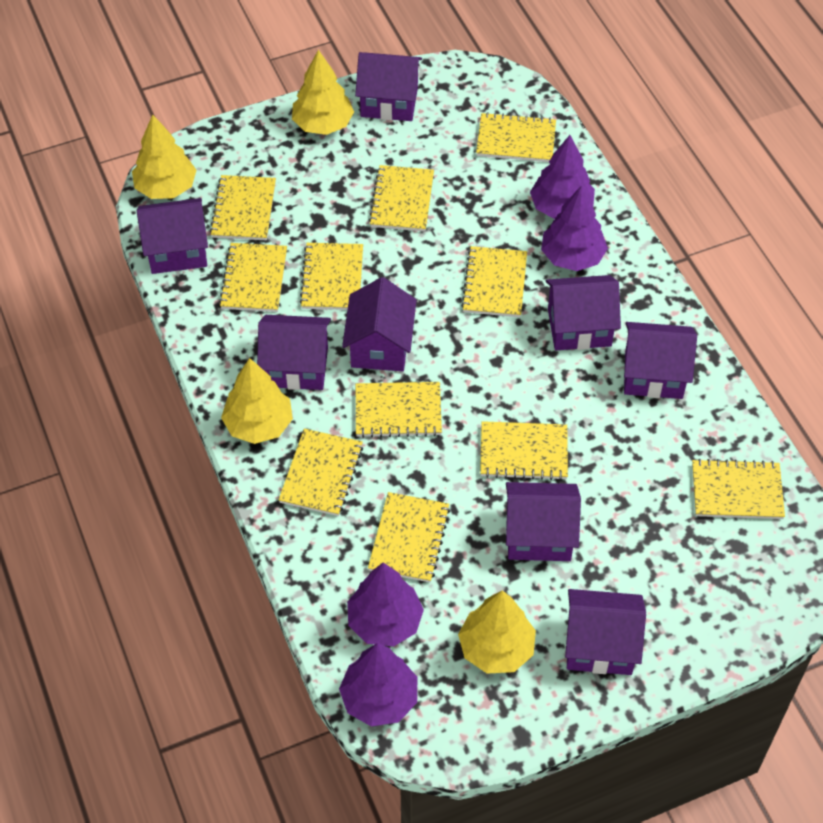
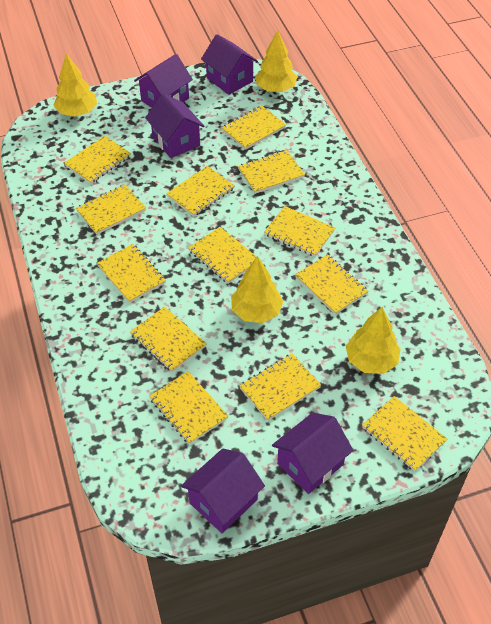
purple house: 8 -> 5
purple tree: 4 -> 0
yellow notebook: 11 -> 13

